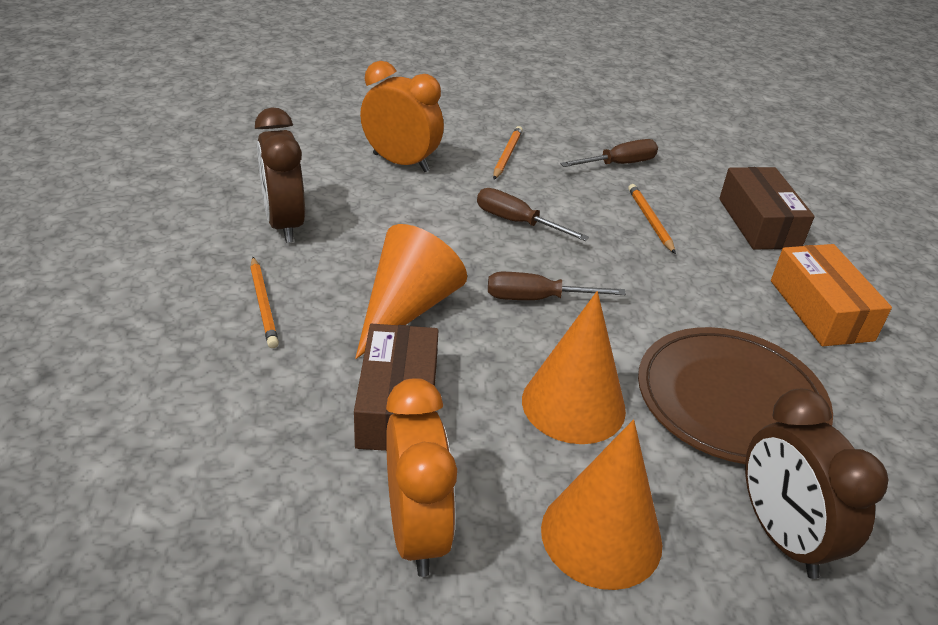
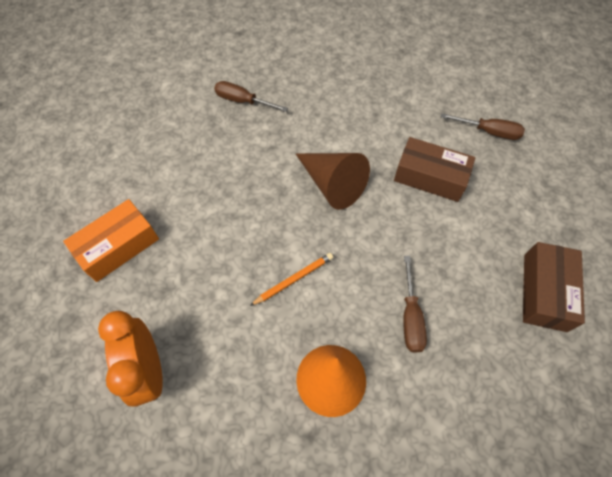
brown clock: 2 -> 0
brown cone: 0 -> 1
brown plate: 1 -> 0
orange clock: 2 -> 1
orange cone: 3 -> 1
orange pencil: 3 -> 1

